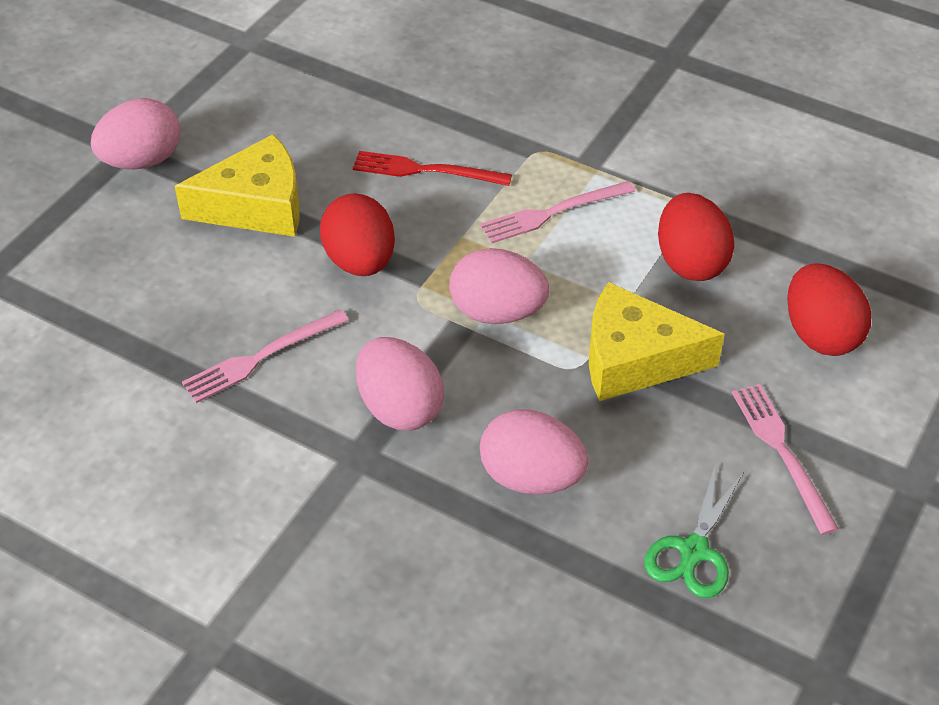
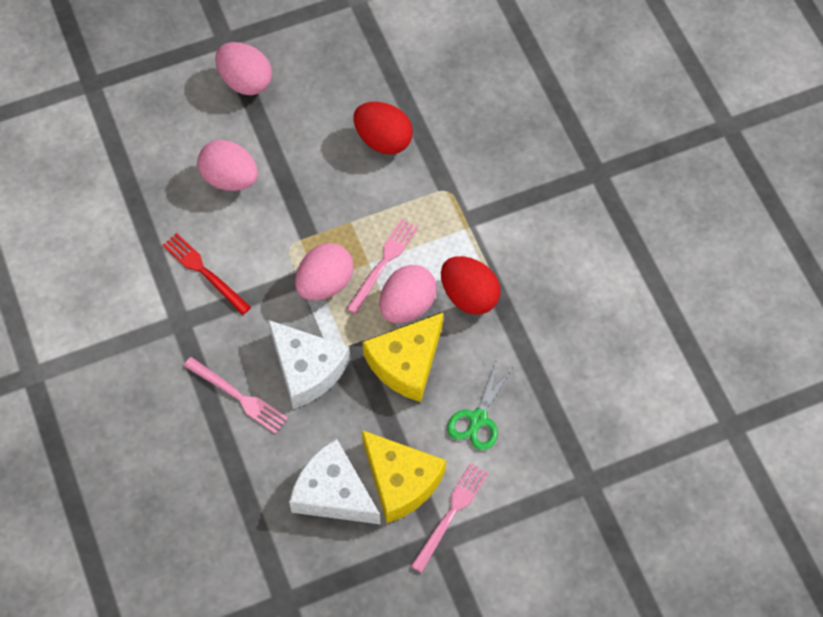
red egg: 3 -> 2
white cheese: 0 -> 2

